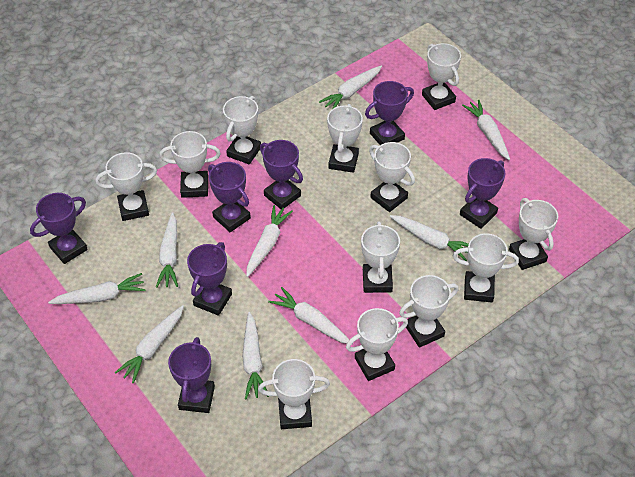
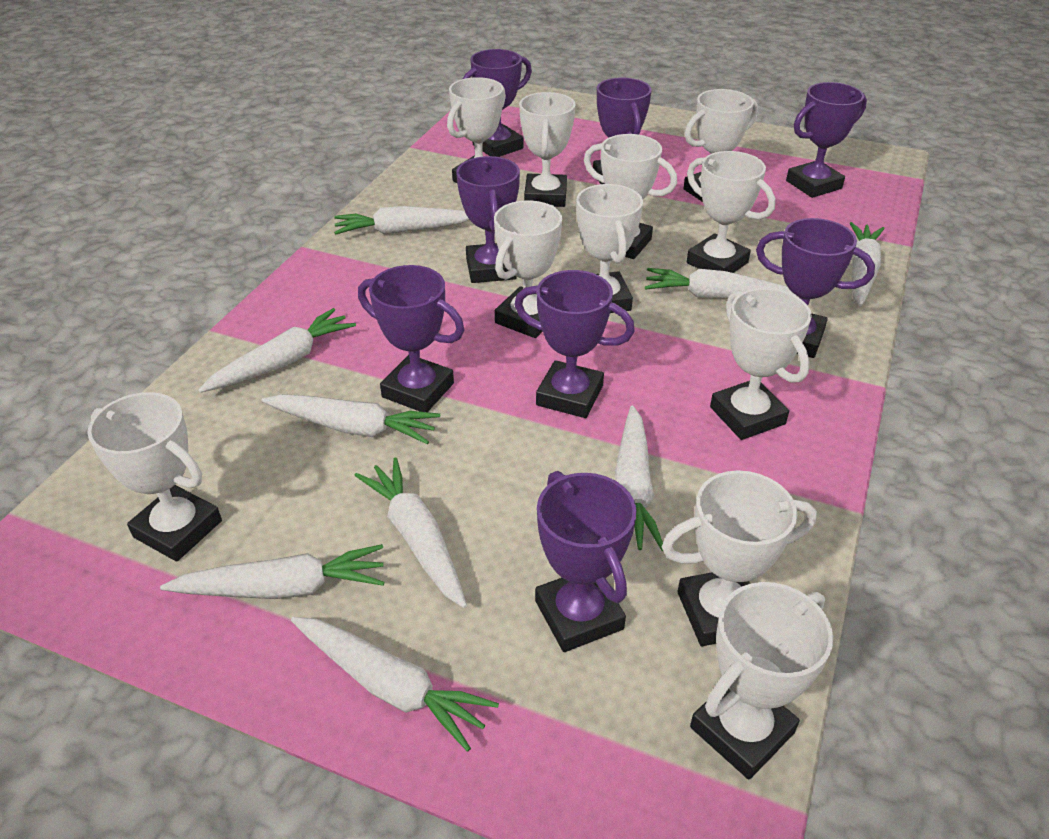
purple trophy: 7 -> 8
white trophy: 12 -> 11

